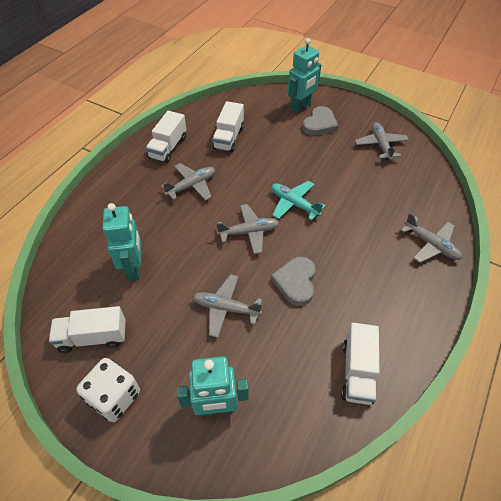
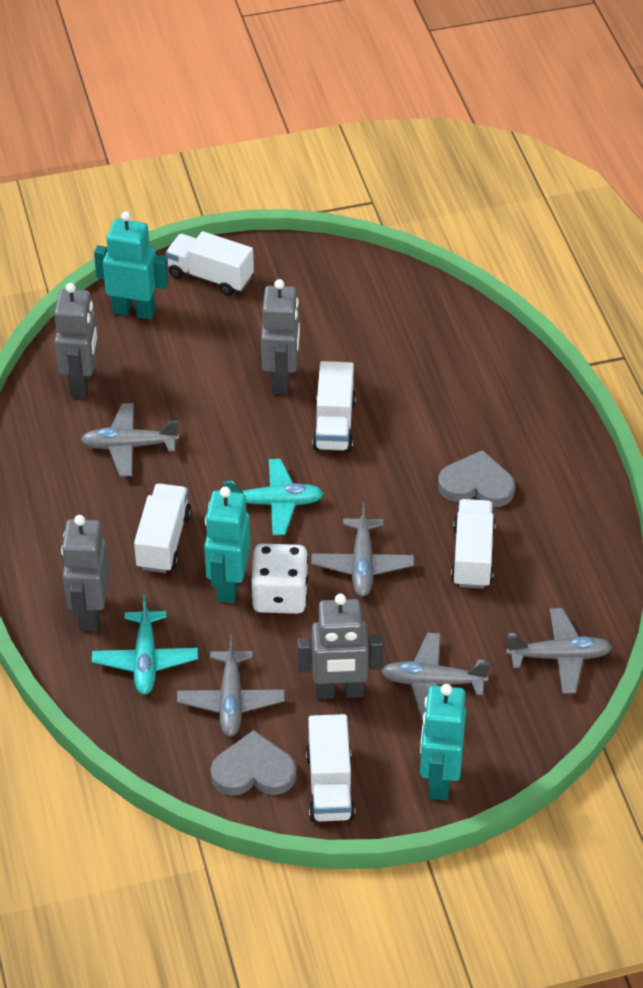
grey robot: 0 -> 4
turquoise plane: 1 -> 2
white truck: 4 -> 5

